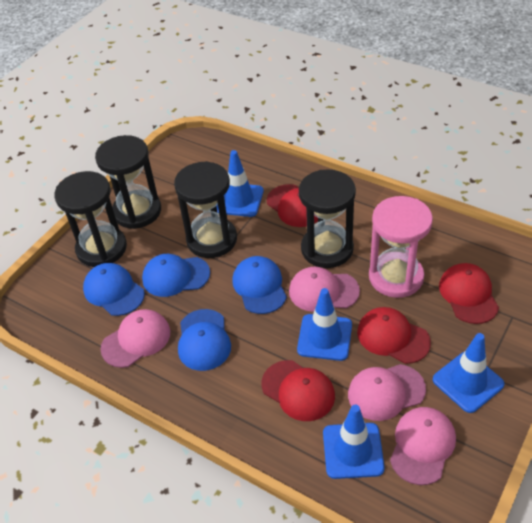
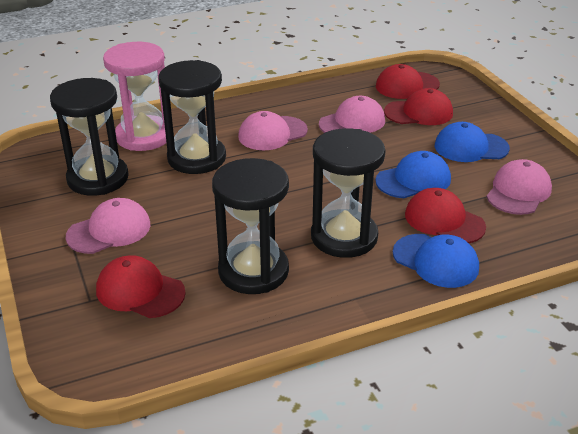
blue cap: 4 -> 3
blue traffic cone: 4 -> 0

